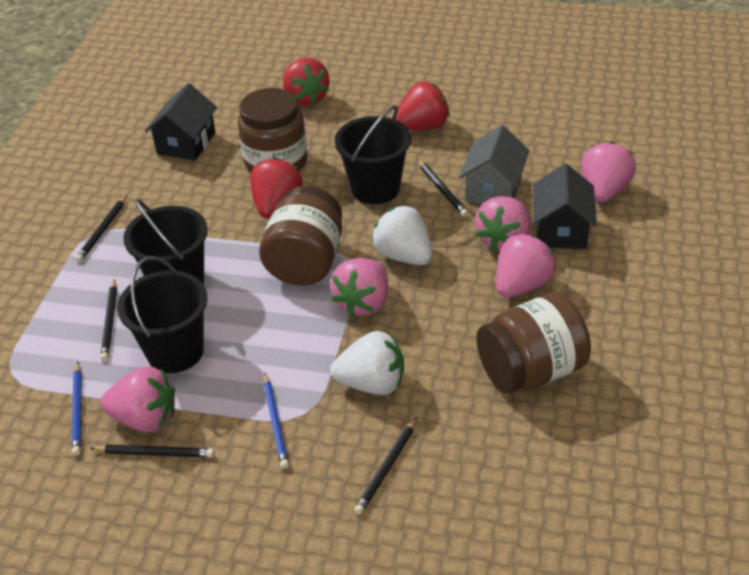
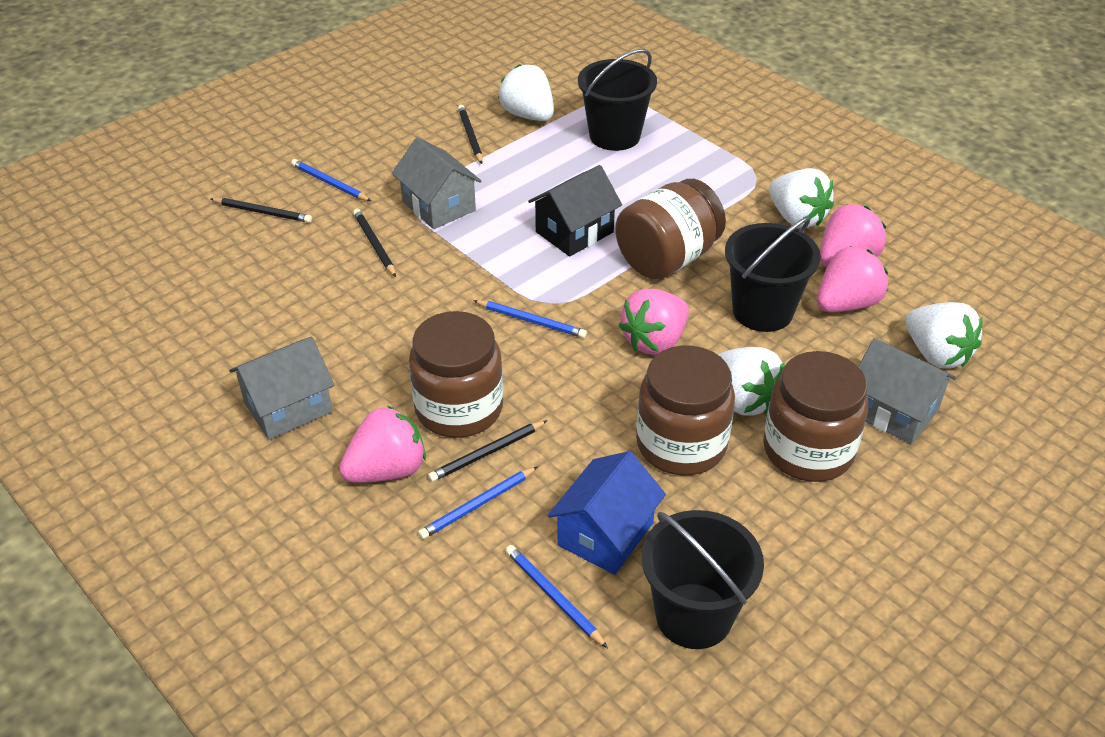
black house: 2 -> 1
black pencil: 5 -> 4
blue house: 0 -> 1
blue pencil: 2 -> 4
brown jar: 3 -> 4
grey house: 1 -> 3
pink strawberry: 5 -> 4
red strawberry: 3 -> 0
white strawberry: 2 -> 4

